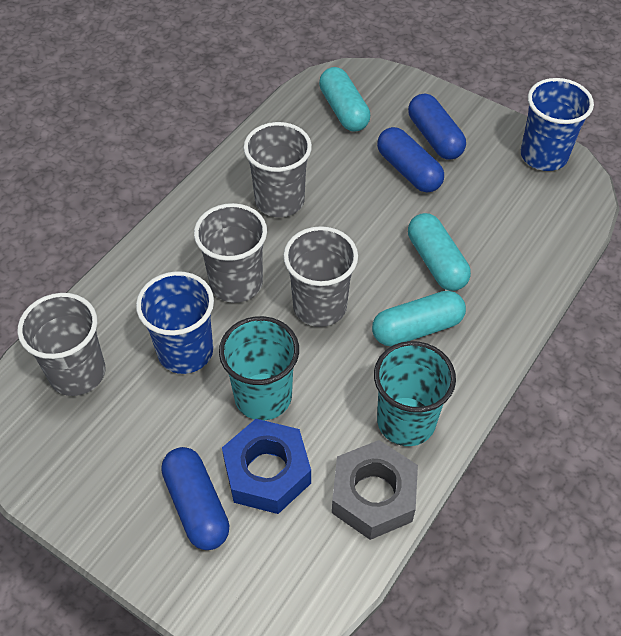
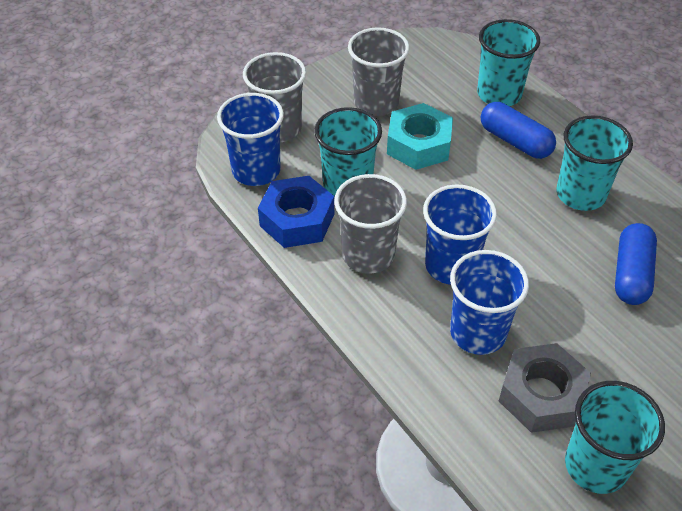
blue capsule: 3 -> 2
blue cup: 2 -> 3
grey cup: 4 -> 3
turquoise capsule: 3 -> 0
turquoise cup: 2 -> 4
turquoise nut: 0 -> 1

